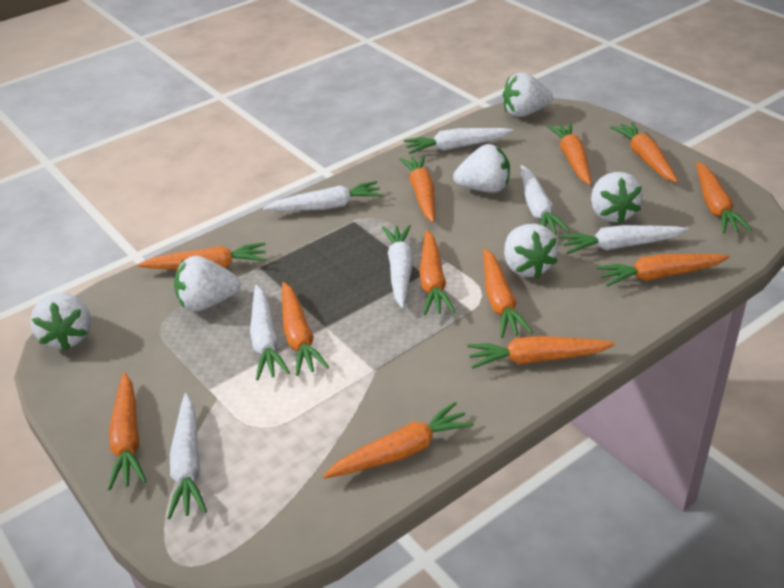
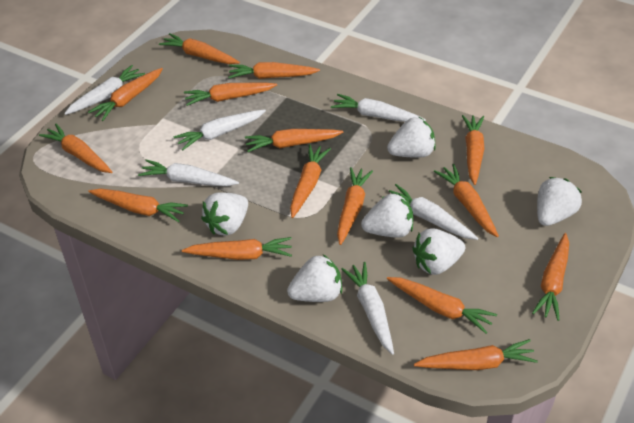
orange carrot: 12 -> 15
white carrot: 7 -> 6

